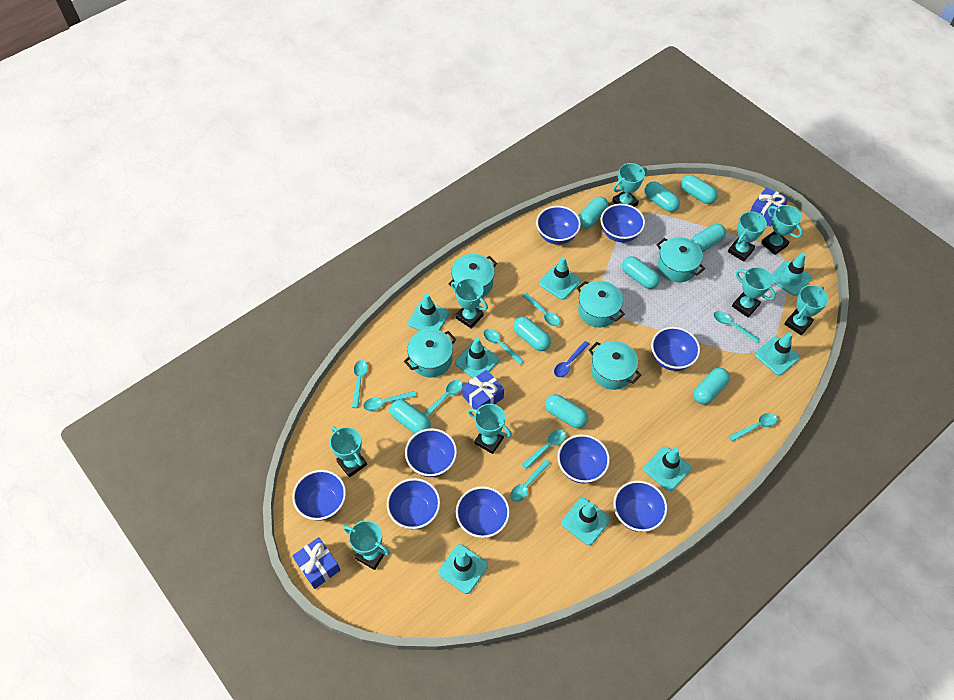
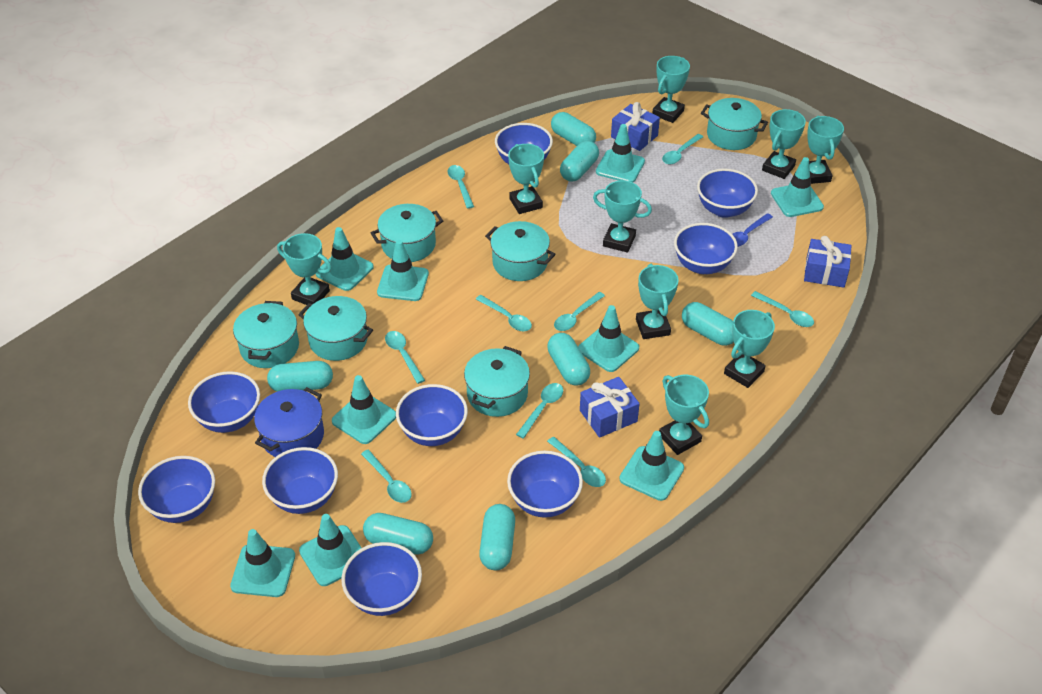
blue pot: 0 -> 1
turquoise capsule: 9 -> 7
turquoise pot: 5 -> 6
turquoise traffic cone: 8 -> 9

